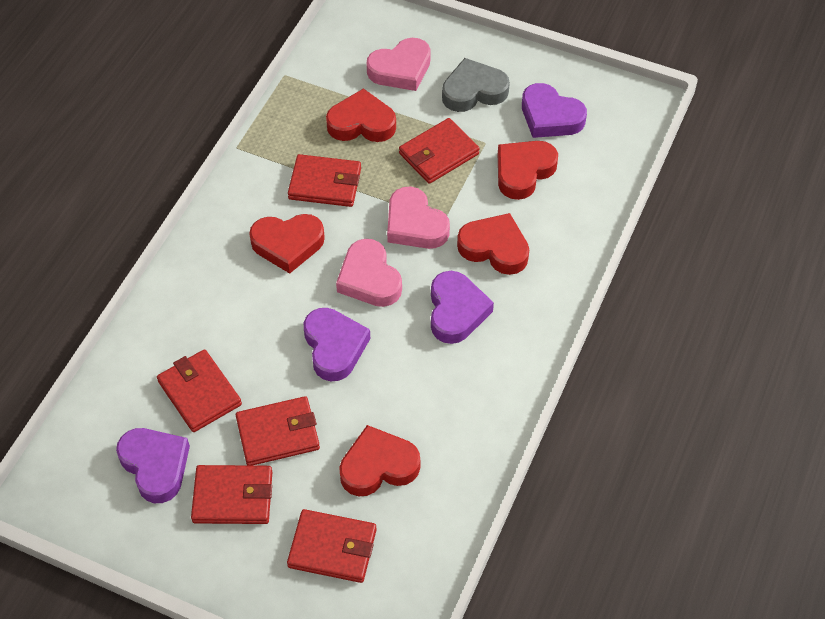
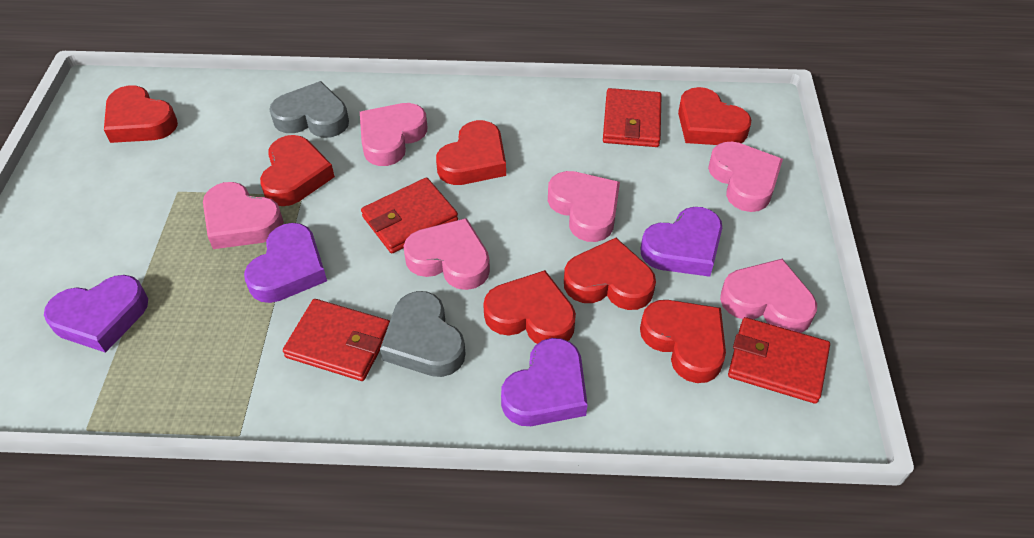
grey heart: 1 -> 2
pink heart: 3 -> 6
red heart: 5 -> 7
red wallet: 6 -> 4

